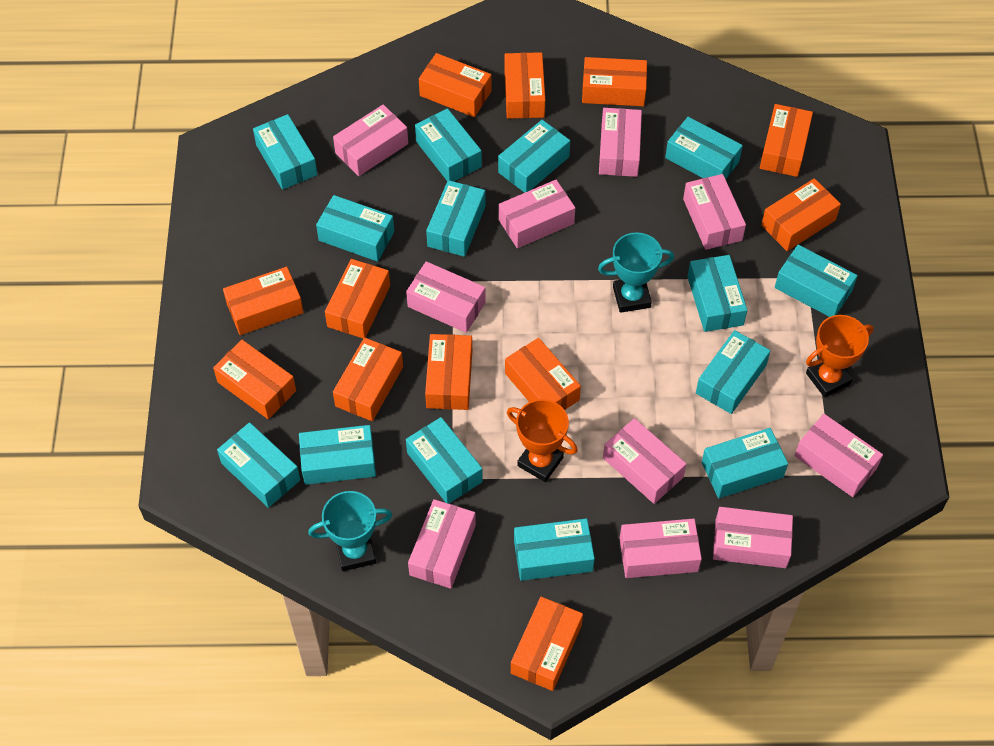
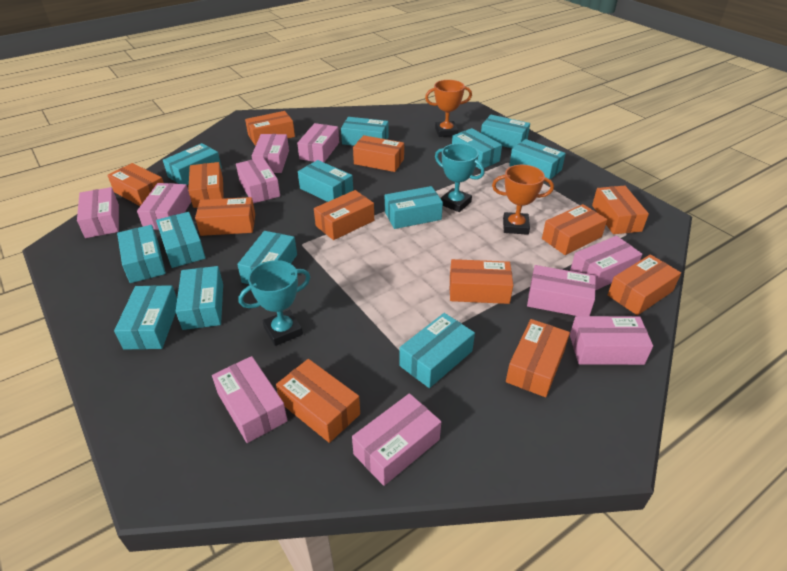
turquoise box: 14 -> 13

